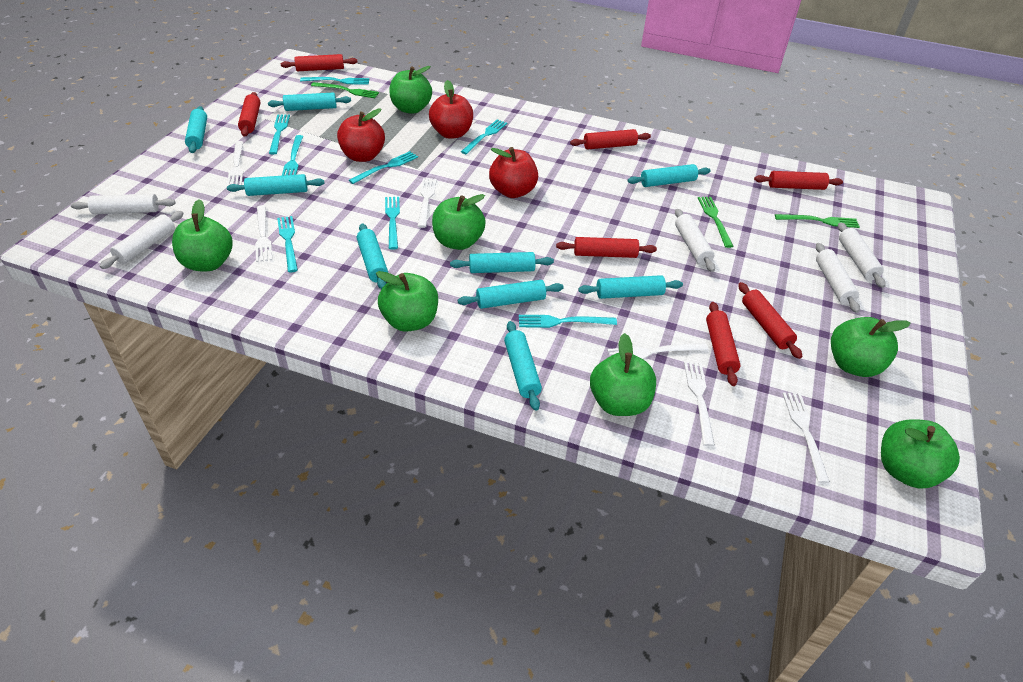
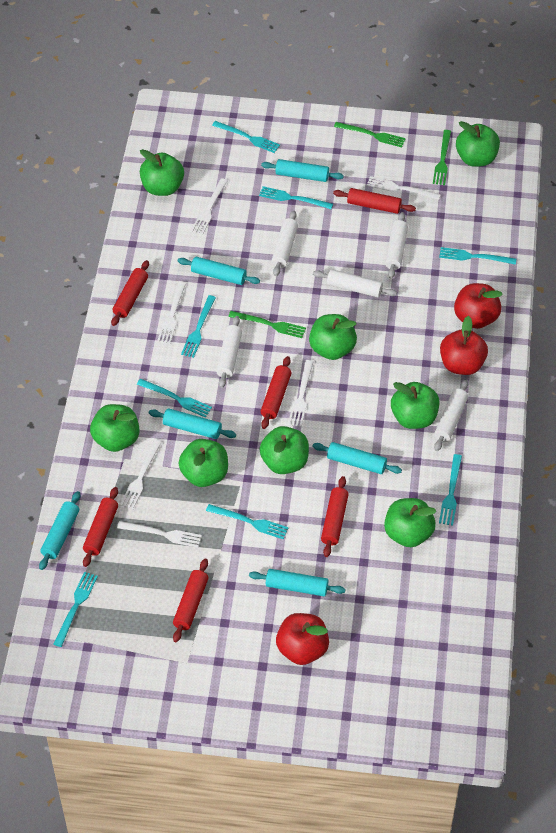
green apple: 7 -> 8
red rolling pin: 7 -> 6
turquoise rolling pin: 9 -> 6

